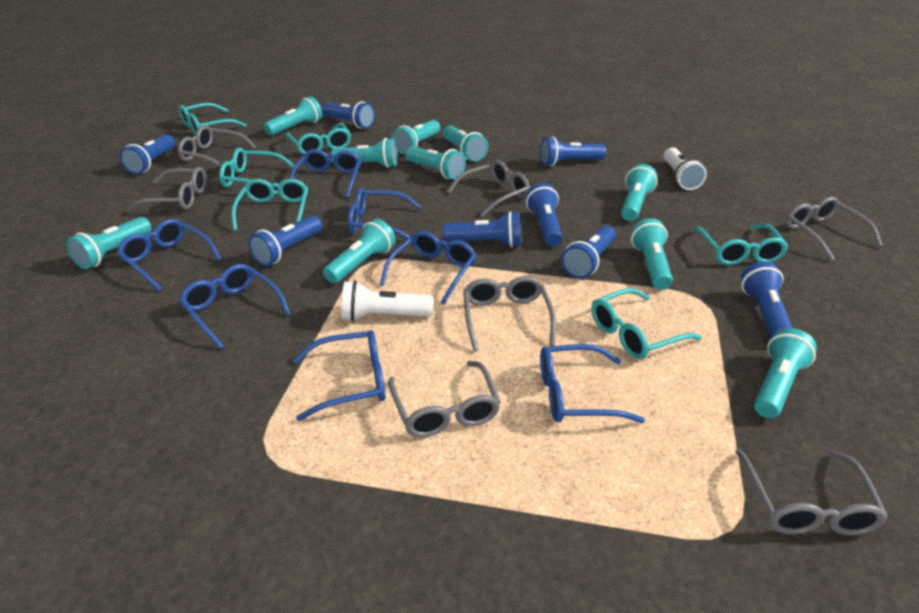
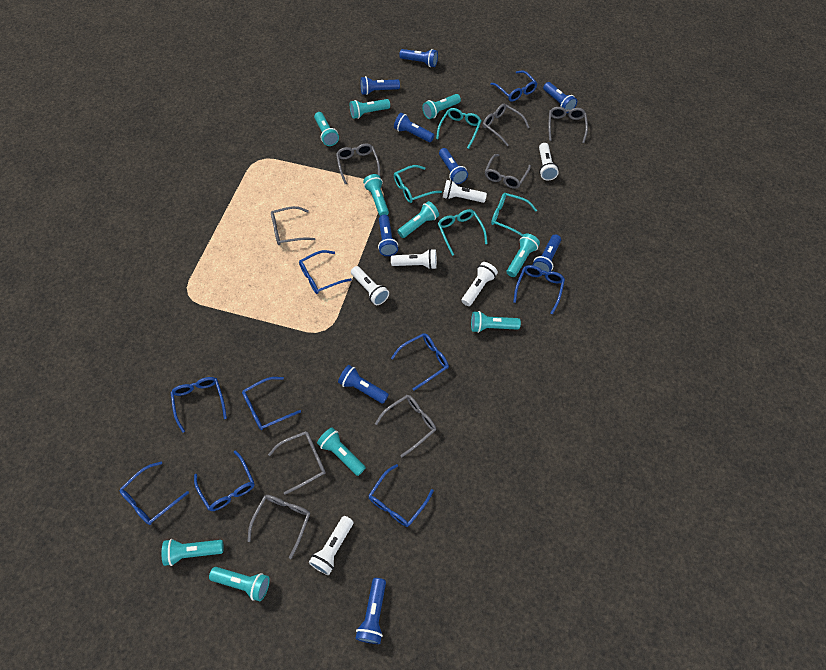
blue flashlight: 8 -> 9
blue glasses: 7 -> 9
grey glasses: 7 -> 8
turquoise glasses: 6 -> 4
white flashlight: 2 -> 6

